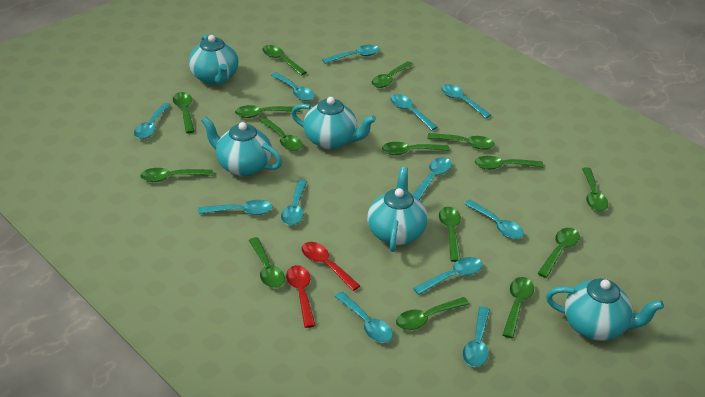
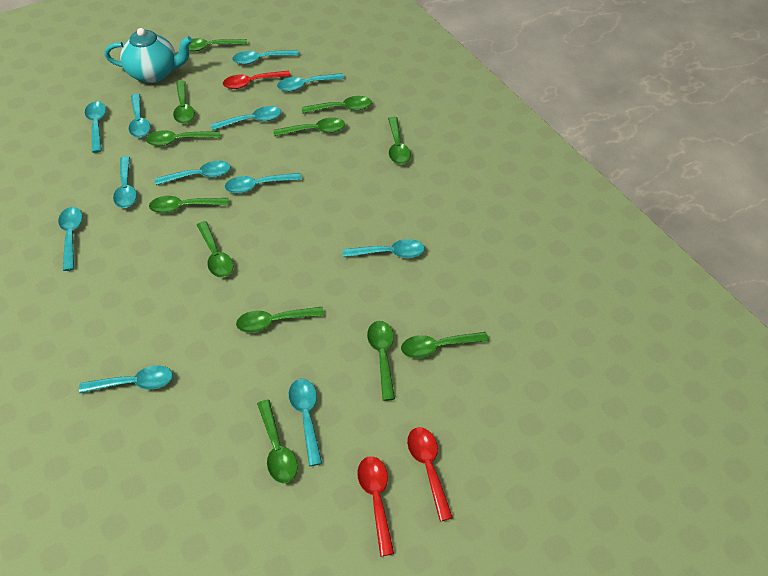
green spoon: 15 -> 12
red spoon: 2 -> 3
turquoise teapot: 5 -> 1

